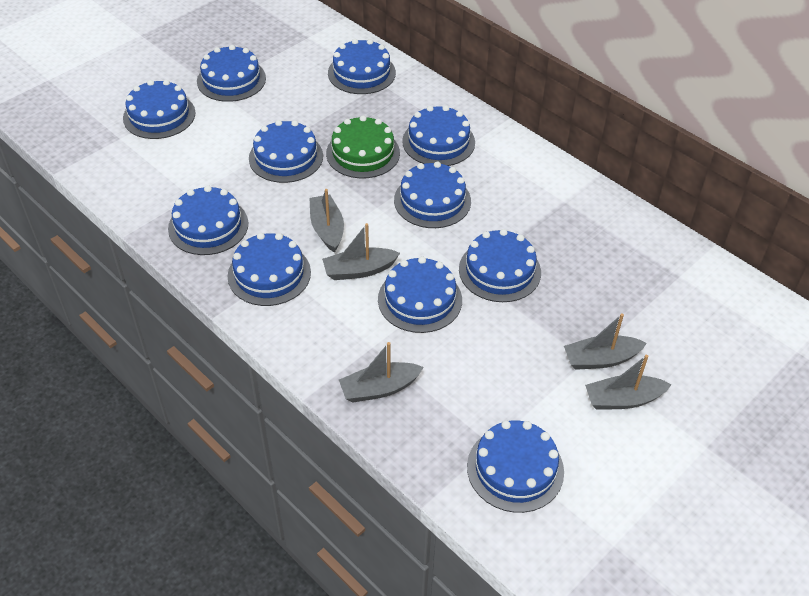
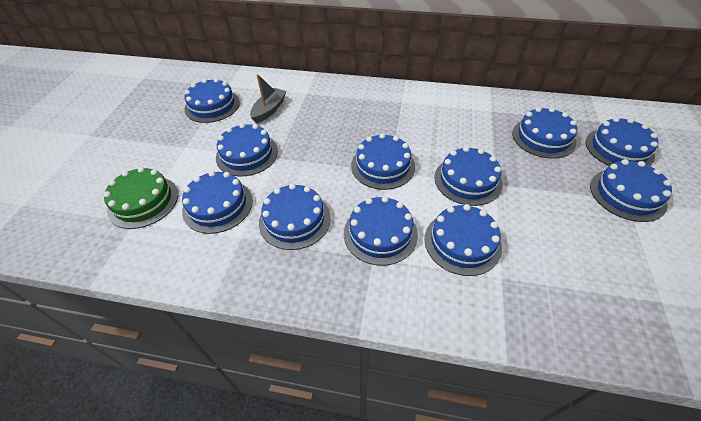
grey boat: 5 -> 1

